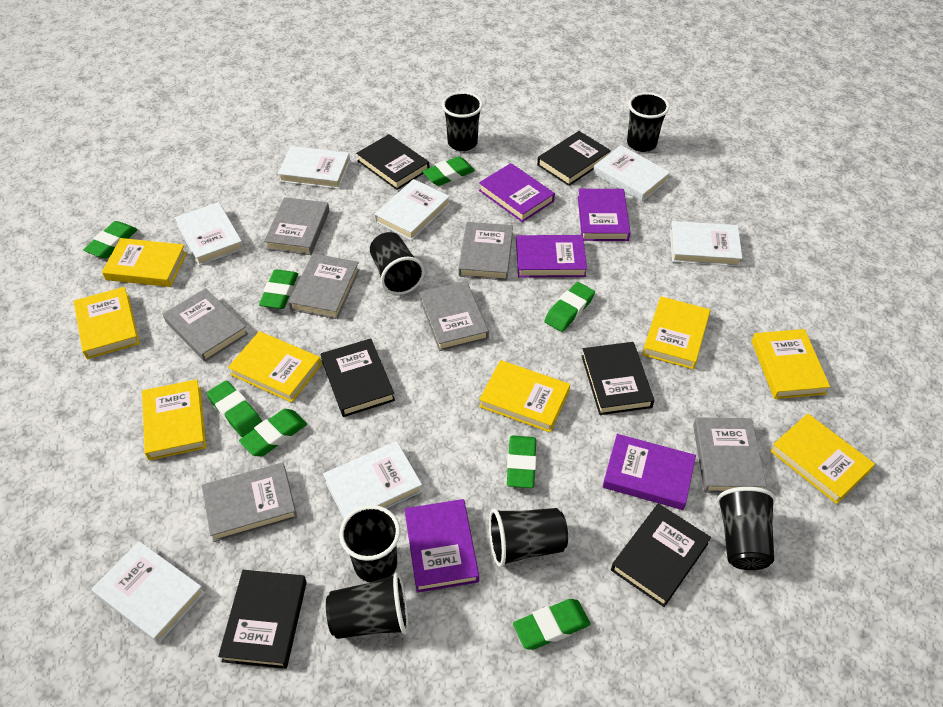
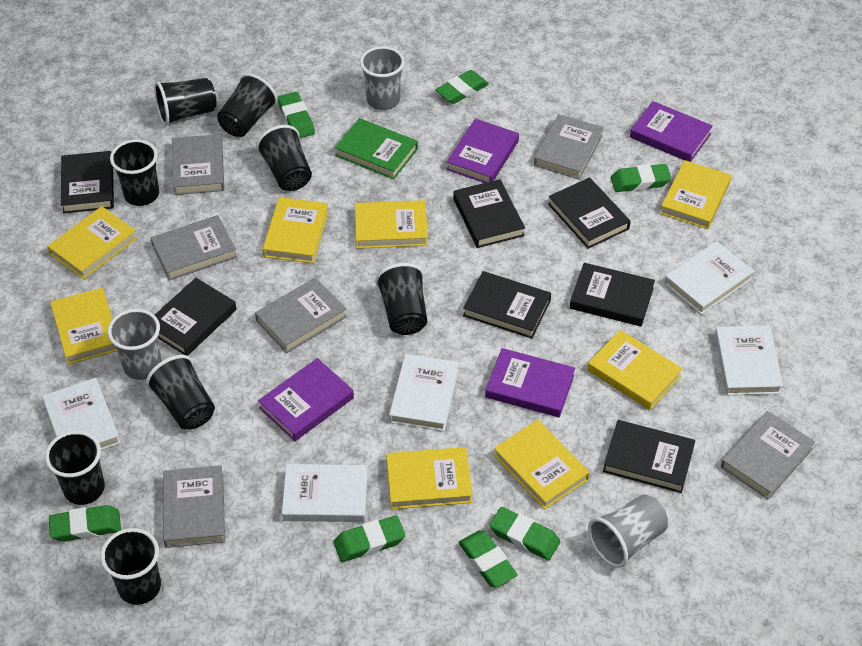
black book: 6 -> 7
black cup: 7 -> 8
green book: 0 -> 1
green eraser: 8 -> 7
grey book: 7 -> 6
grey cup: 0 -> 3
purple book: 5 -> 4
white book: 7 -> 5

